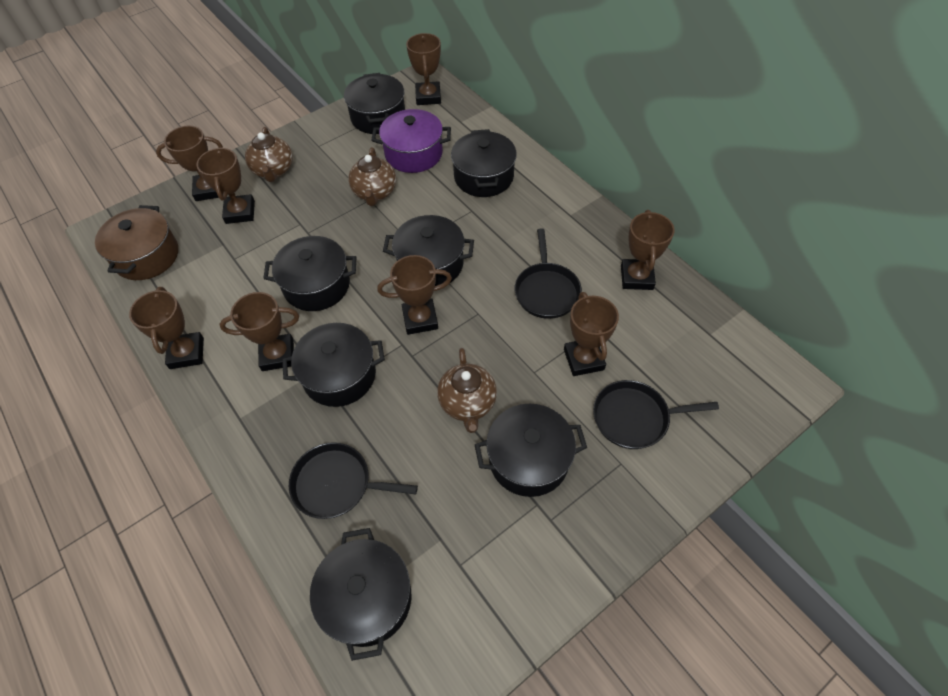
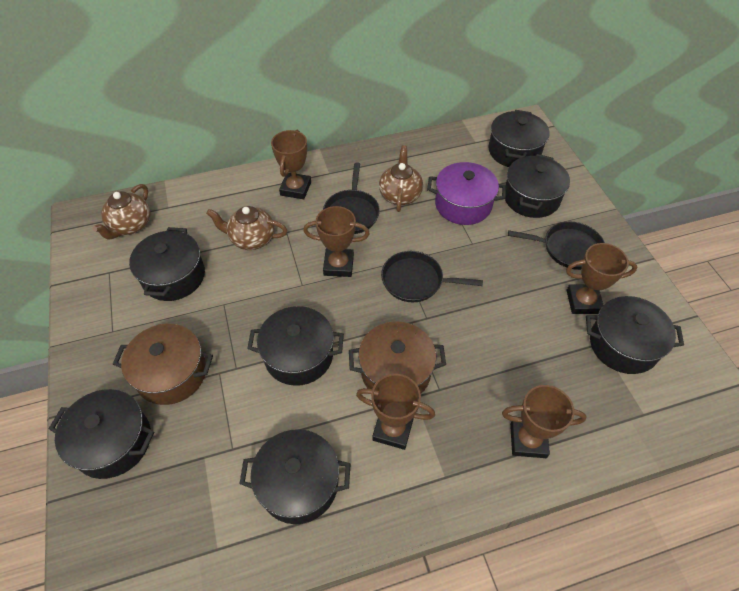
brown pot: 1 -> 2
brown trophy: 8 -> 5

